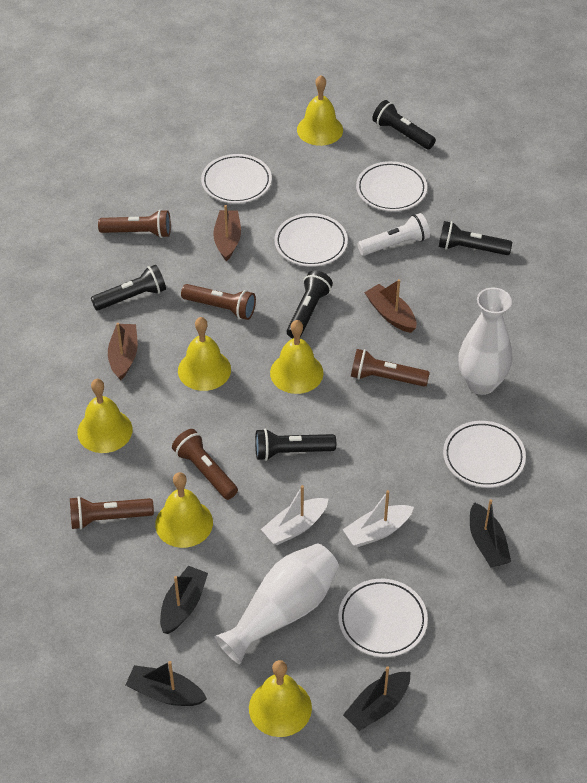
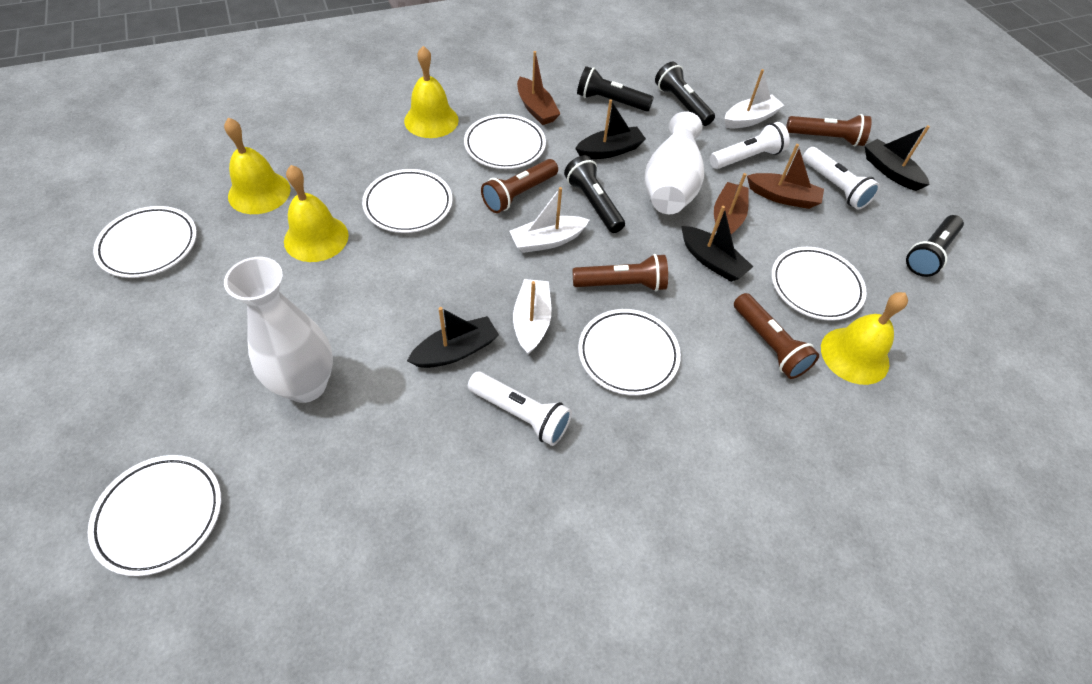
black flashlight: 5 -> 4
brown flashlight: 5 -> 4
white boat: 2 -> 3
white flashlight: 1 -> 3
white plate: 5 -> 6
yellow bell: 6 -> 4

